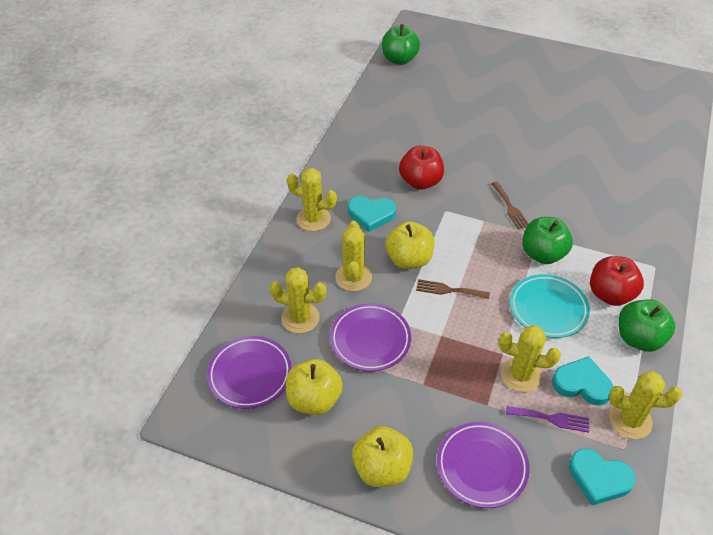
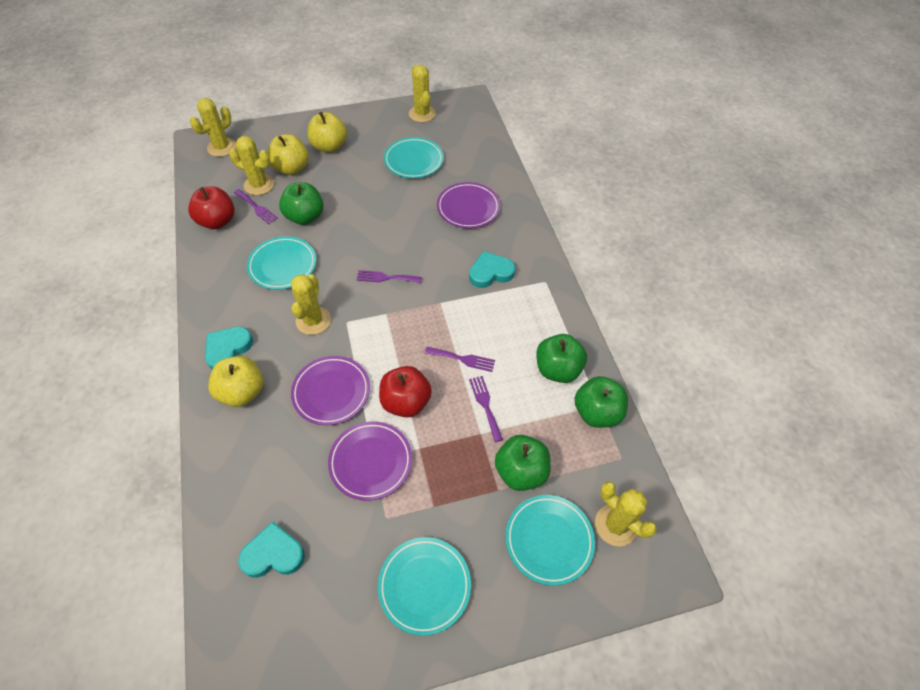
brown fork: 2 -> 0
green apple: 3 -> 4
purple fork: 1 -> 4
turquoise plate: 1 -> 4

